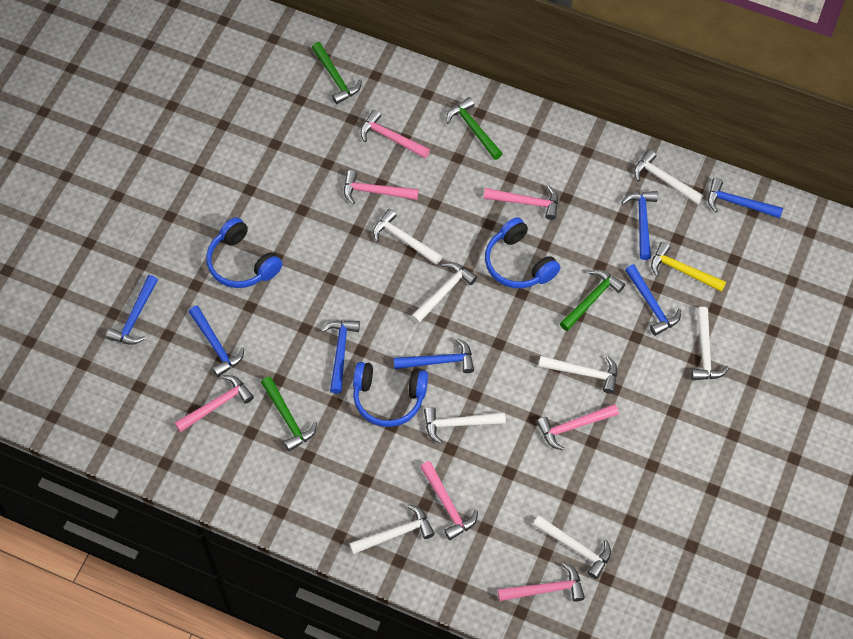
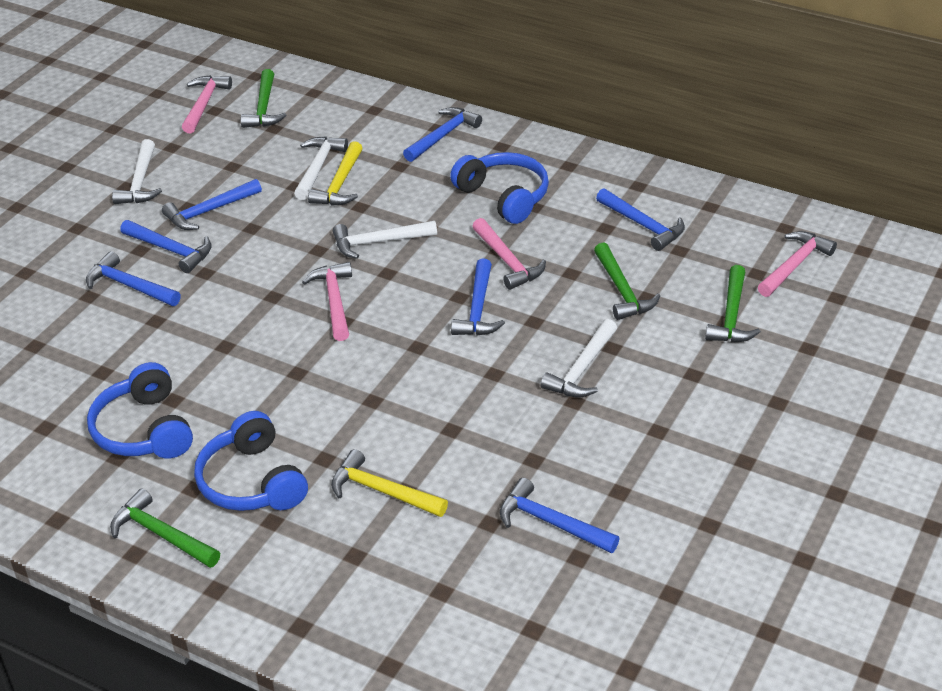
pink hammer: 7 -> 4
white hammer: 8 -> 4
yellow hammer: 1 -> 2

